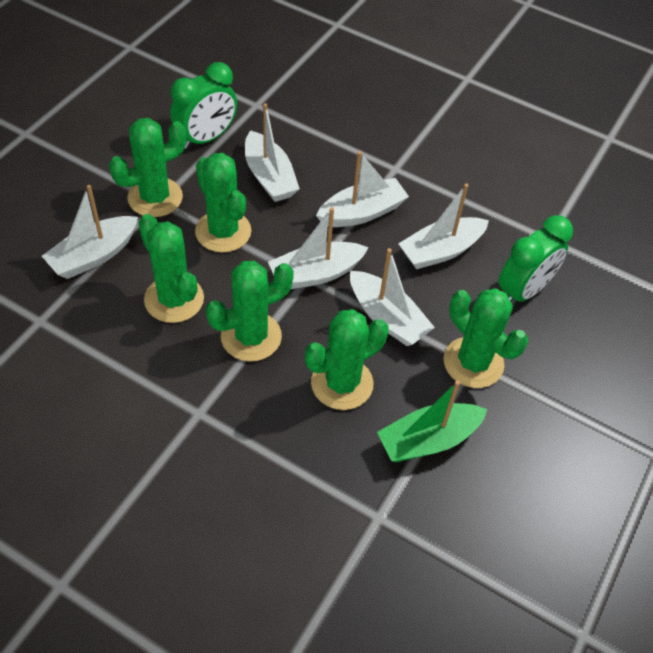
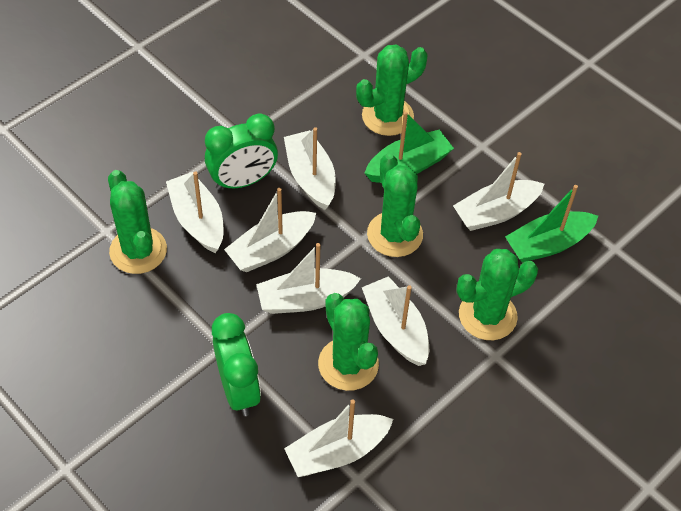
green boat: 1 -> 2
green cactus: 6 -> 5
white boat: 6 -> 7

